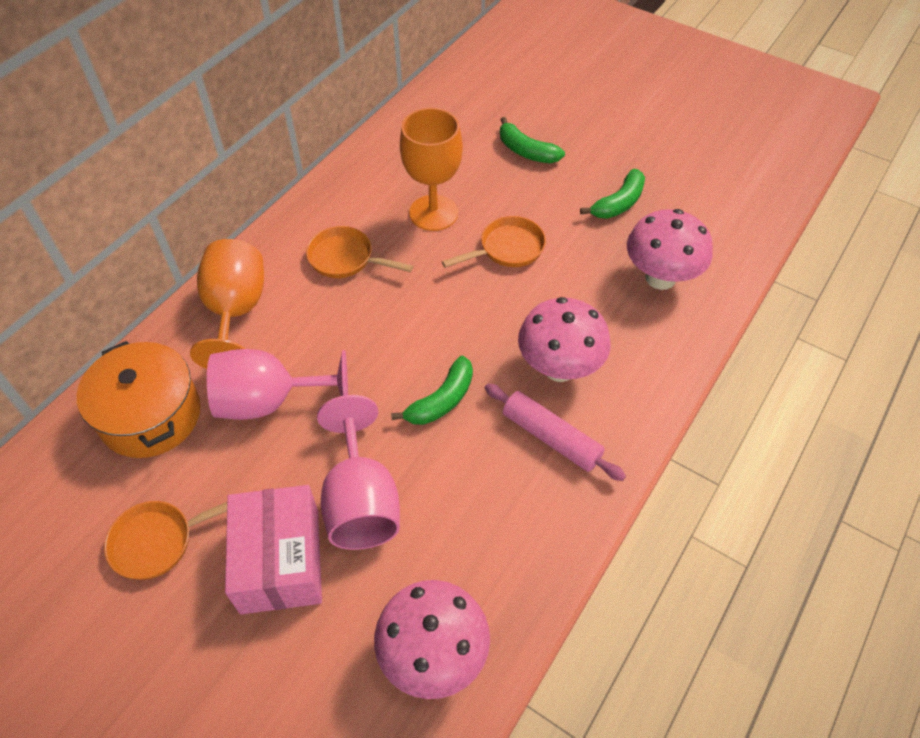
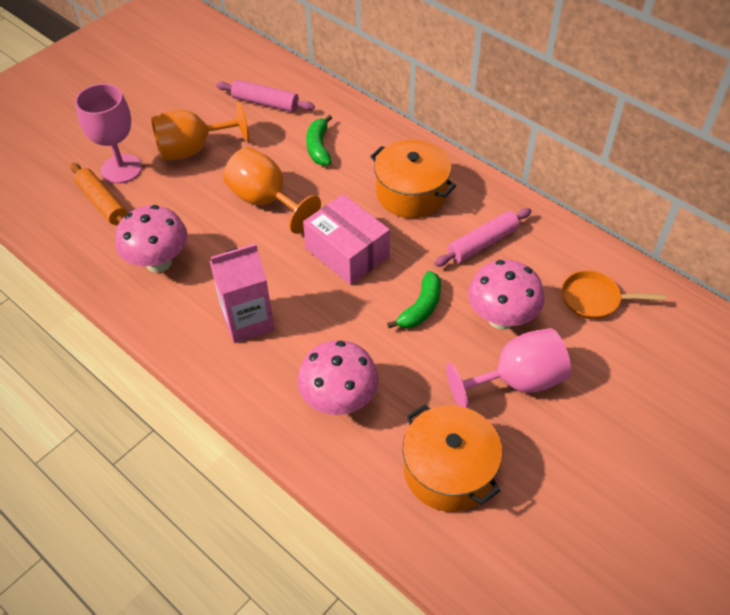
green banana: 3 -> 2
orange pan: 3 -> 1
orange pot: 1 -> 2
orange rolling pin: 0 -> 1
pink carton: 0 -> 1
pink rolling pin: 1 -> 2

